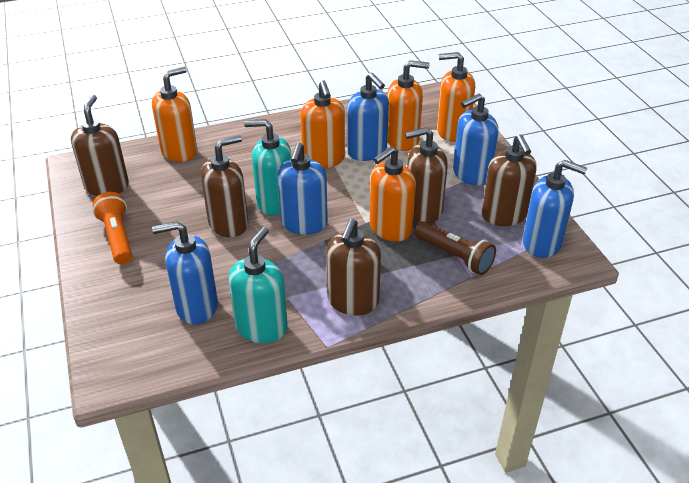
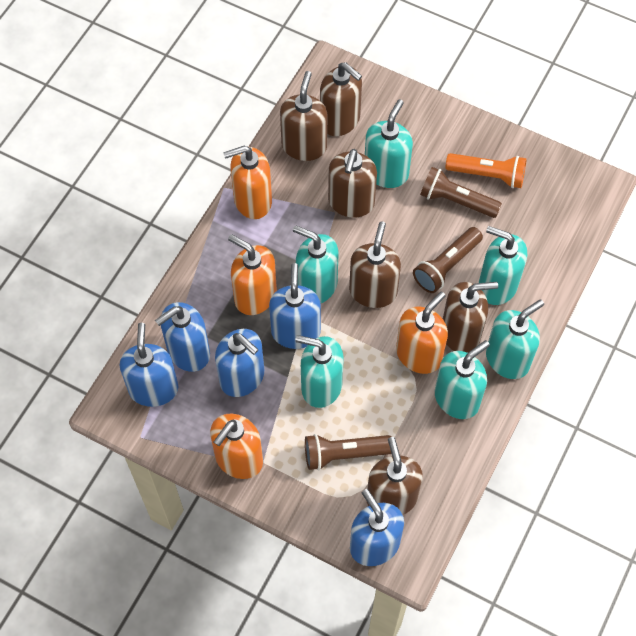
brown flashlight: 1 -> 3
brown soap dispenser: 5 -> 6
orange soap dispenser: 5 -> 4
turquoise soap dispenser: 2 -> 6

